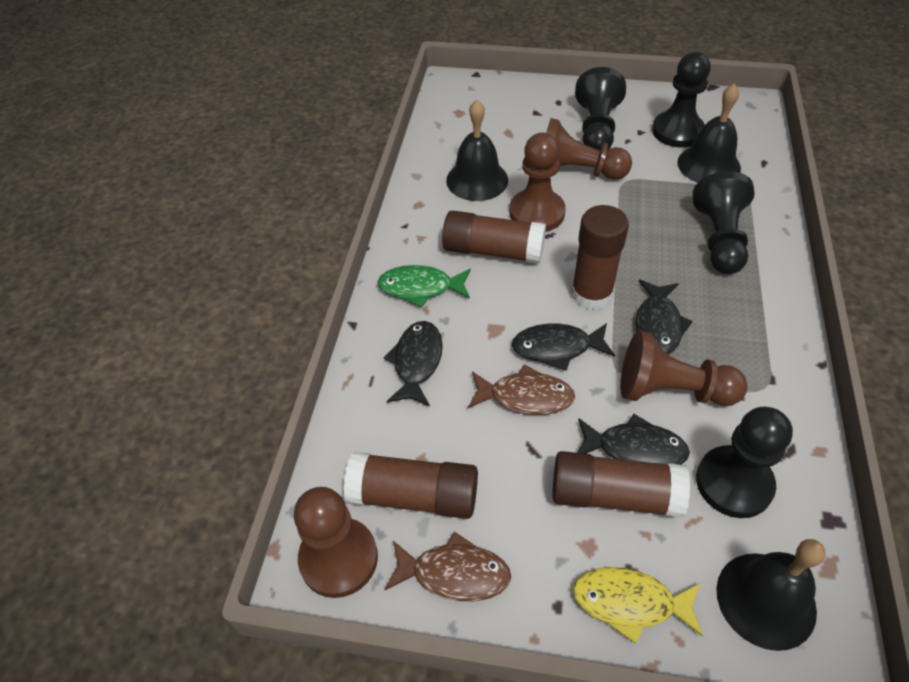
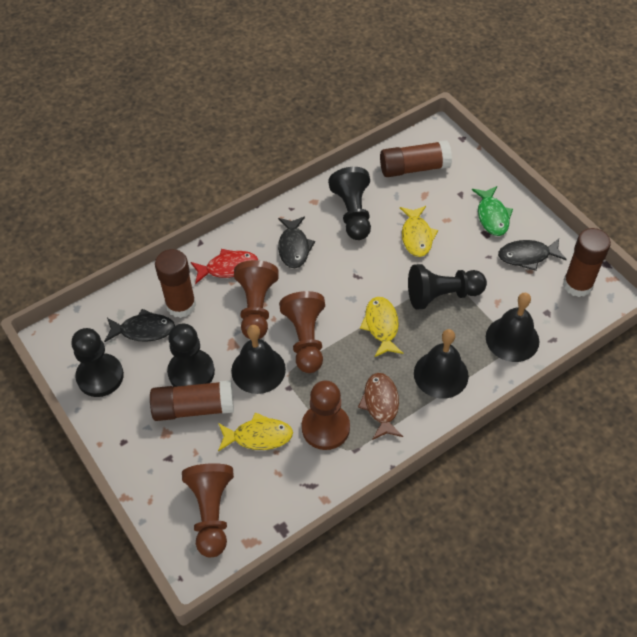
black fish: 4 -> 3
brown fish: 2 -> 1
red fish: 0 -> 1
yellow fish: 1 -> 3

